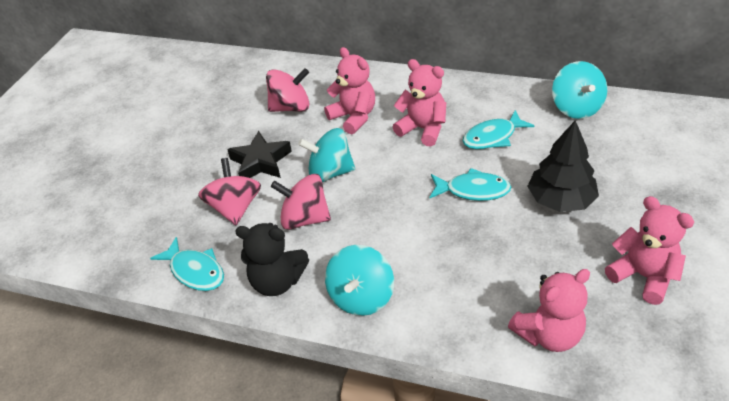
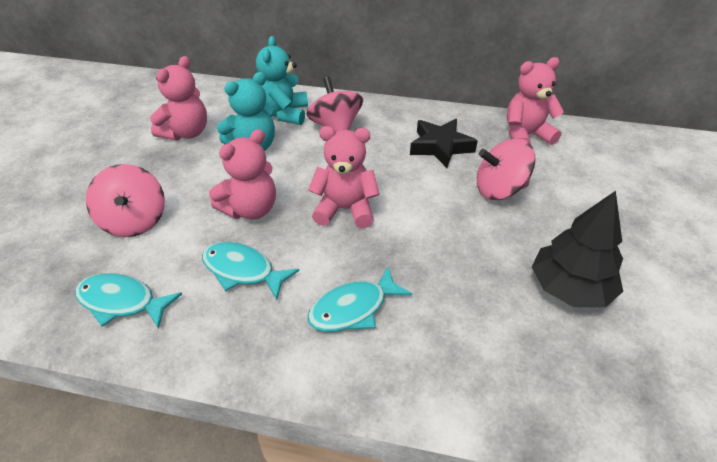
black teddy bear: 1 -> 0
turquoise spinning top: 3 -> 0
turquoise teddy bear: 0 -> 2

